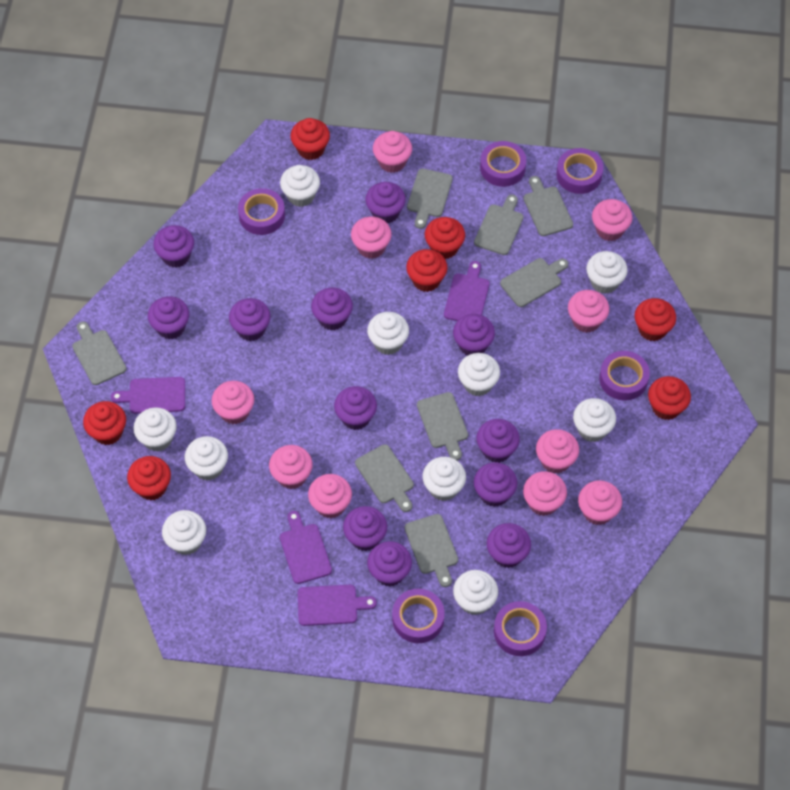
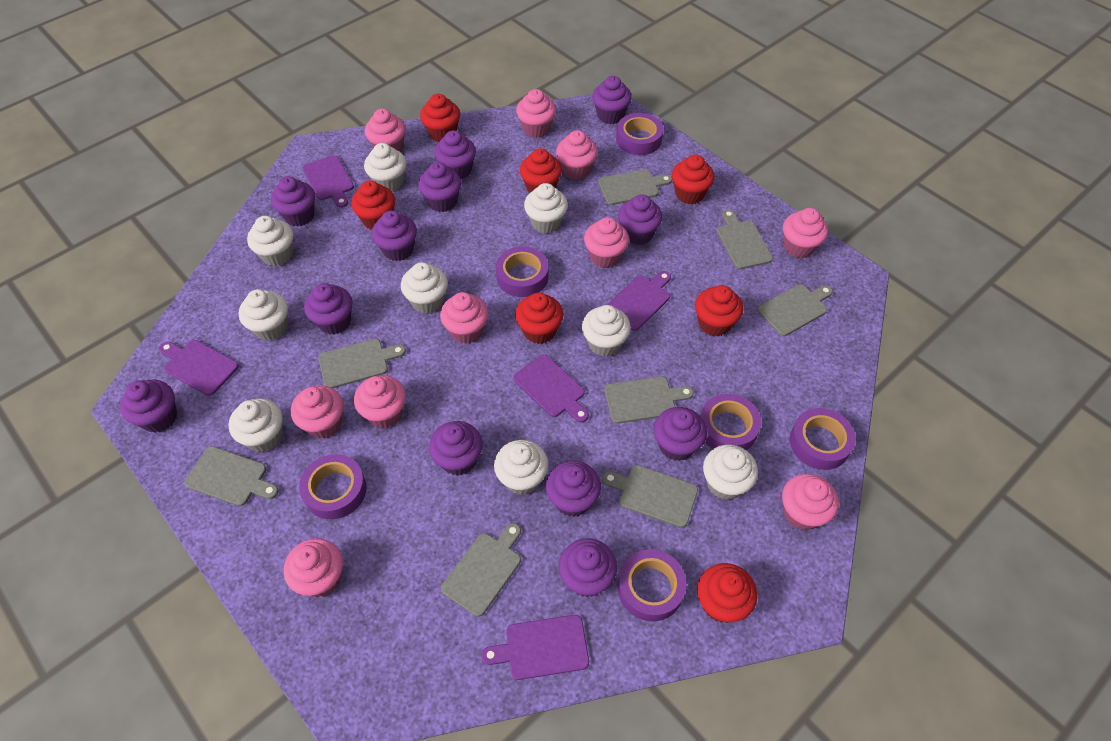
purple cutting board: 4 -> 5
white cupcake: 10 -> 9

